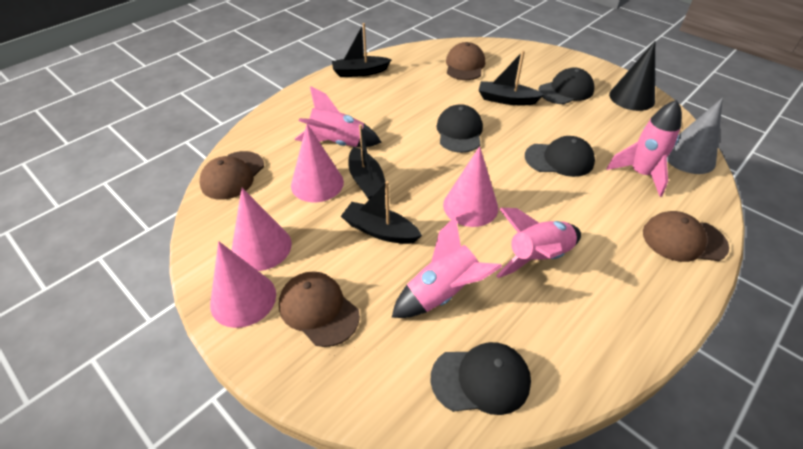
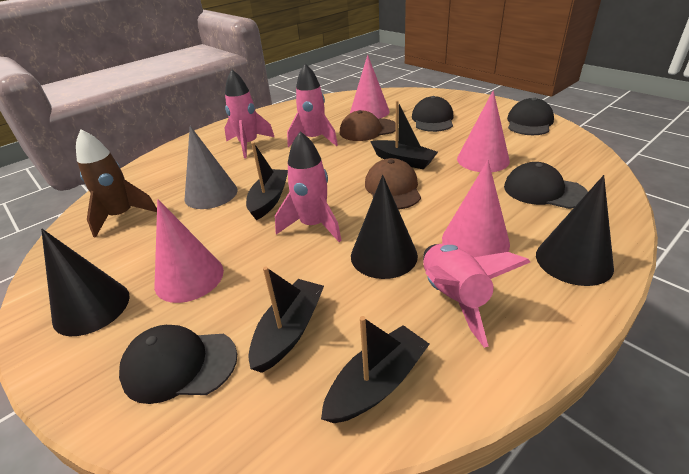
black cone: 1 -> 3
brown cap: 4 -> 2
brown rocket: 0 -> 1

